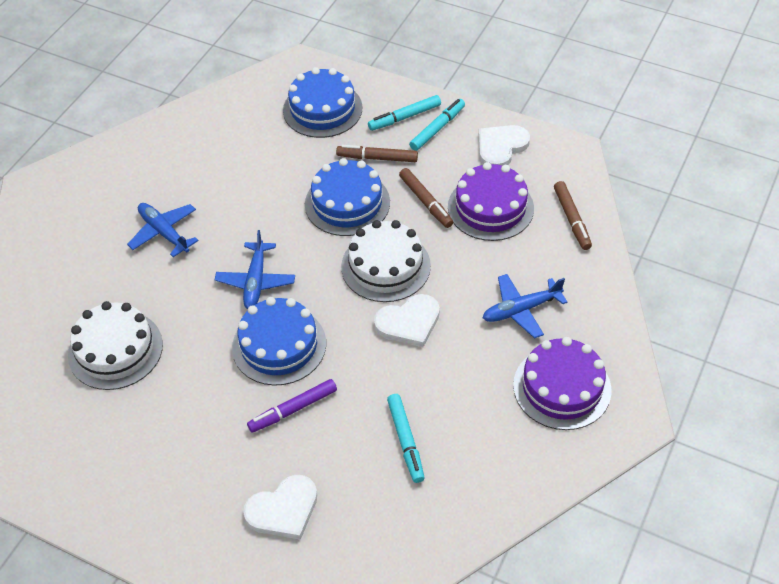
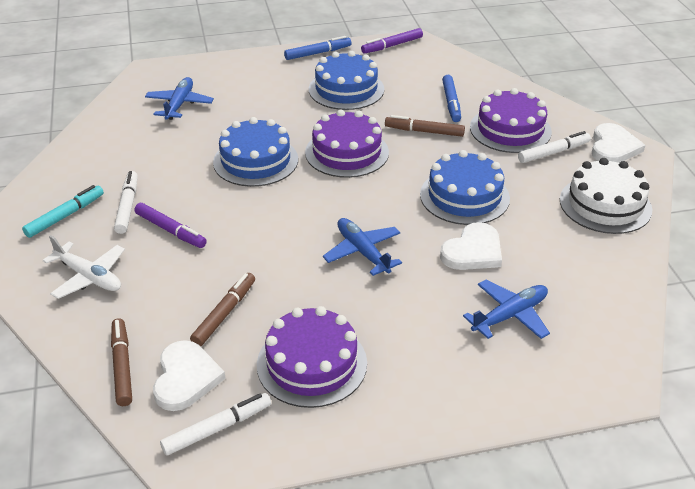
blue marker: 0 -> 2
purple cake: 2 -> 3
purple marker: 1 -> 2
turquoise marker: 3 -> 1
white cake: 2 -> 1
white marker: 0 -> 3
white plane: 0 -> 1

